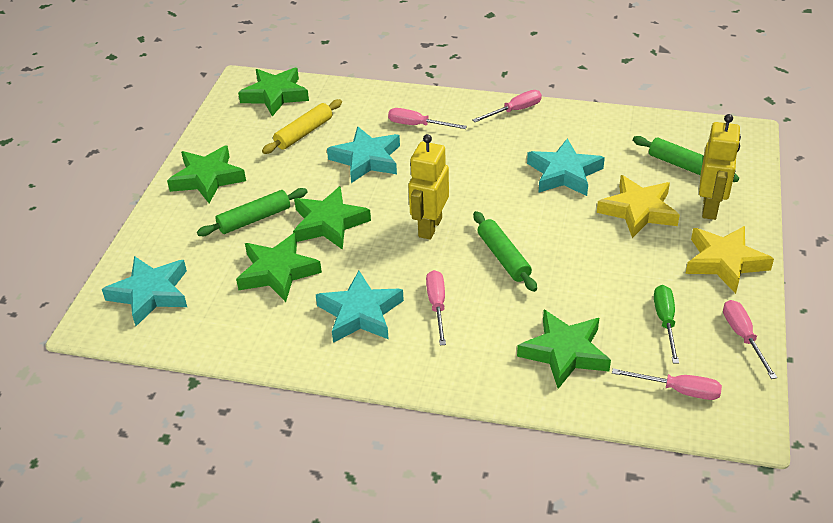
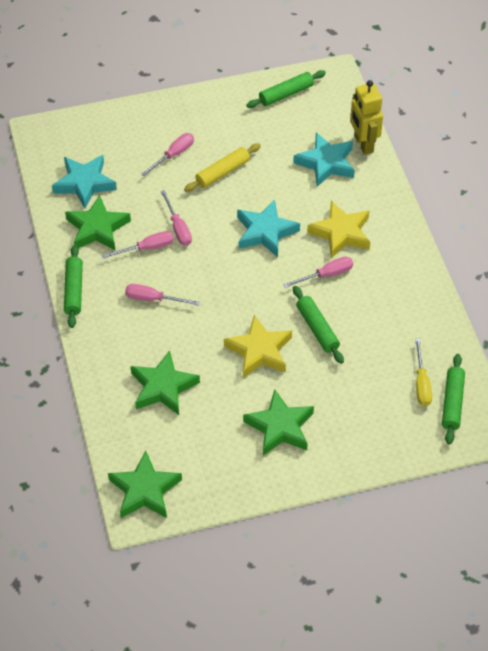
green rolling pin: 3 -> 4
green screwdriver: 1 -> 0
green star: 5 -> 4
turquoise star: 4 -> 3
yellow robot: 2 -> 1
yellow screwdriver: 0 -> 1

